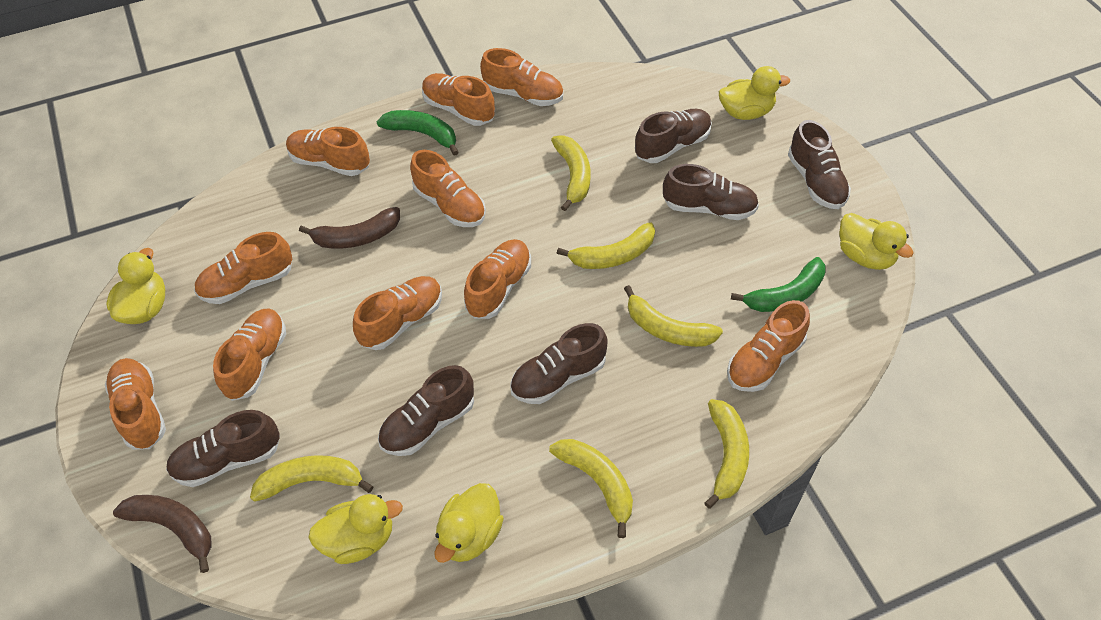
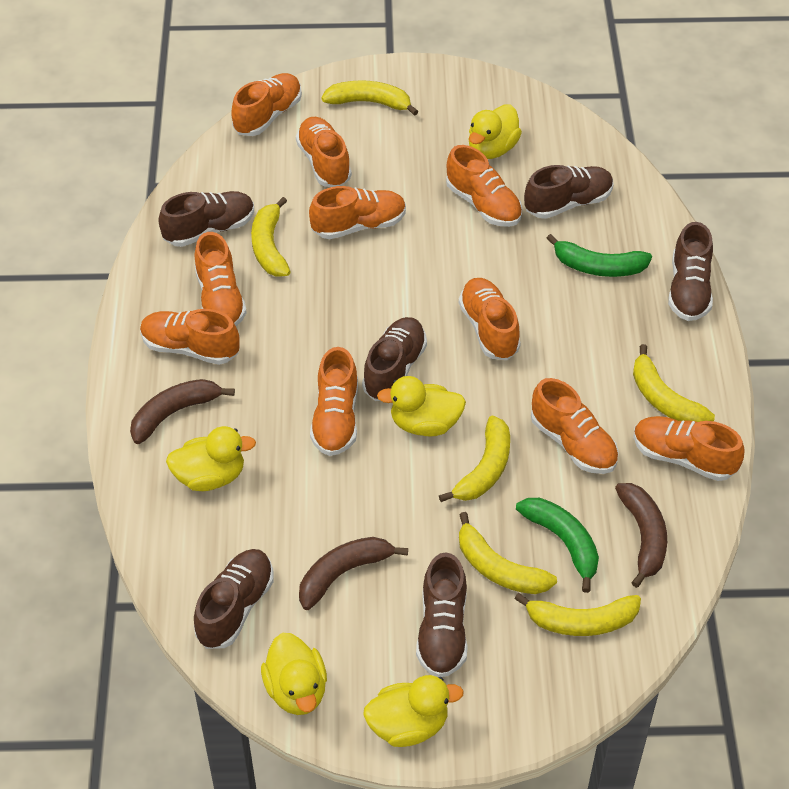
brown banana: 2 -> 3

